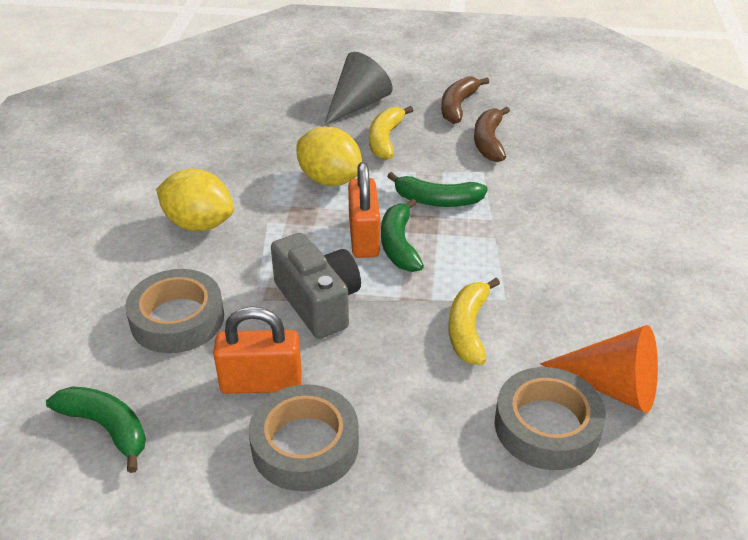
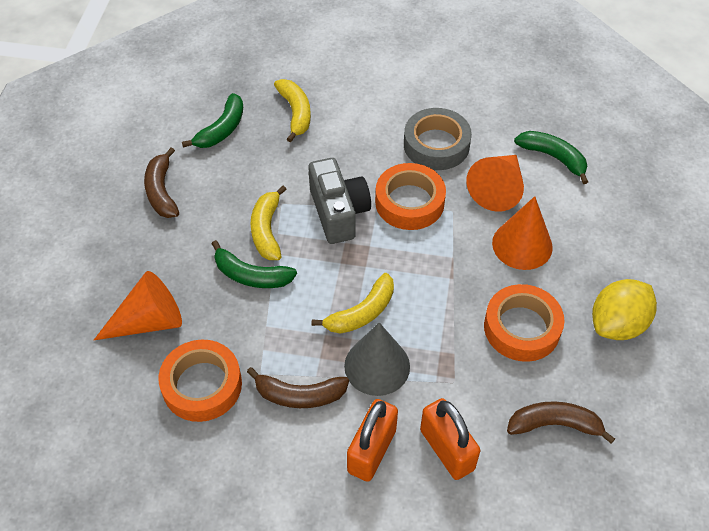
brown banana: 2 -> 3
grey tape: 3 -> 1
orange cone: 1 -> 3
orange tape: 0 -> 3
yellow banana: 2 -> 3
yellow lemon: 2 -> 1

